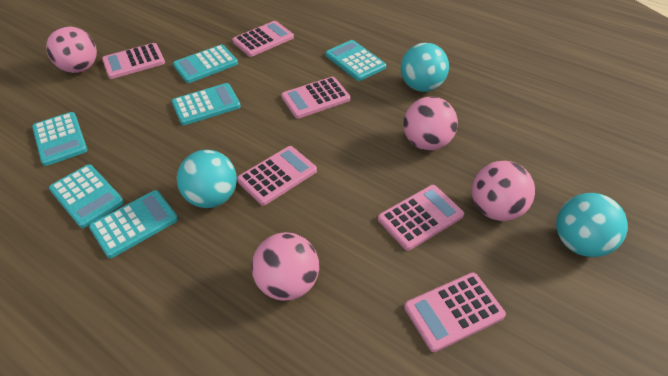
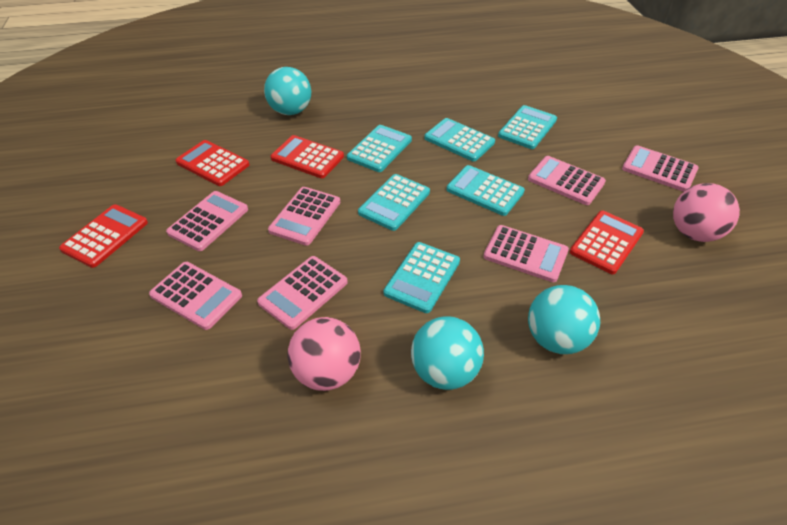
pink ball: 4 -> 2
pink calculator: 6 -> 7
red calculator: 0 -> 4

